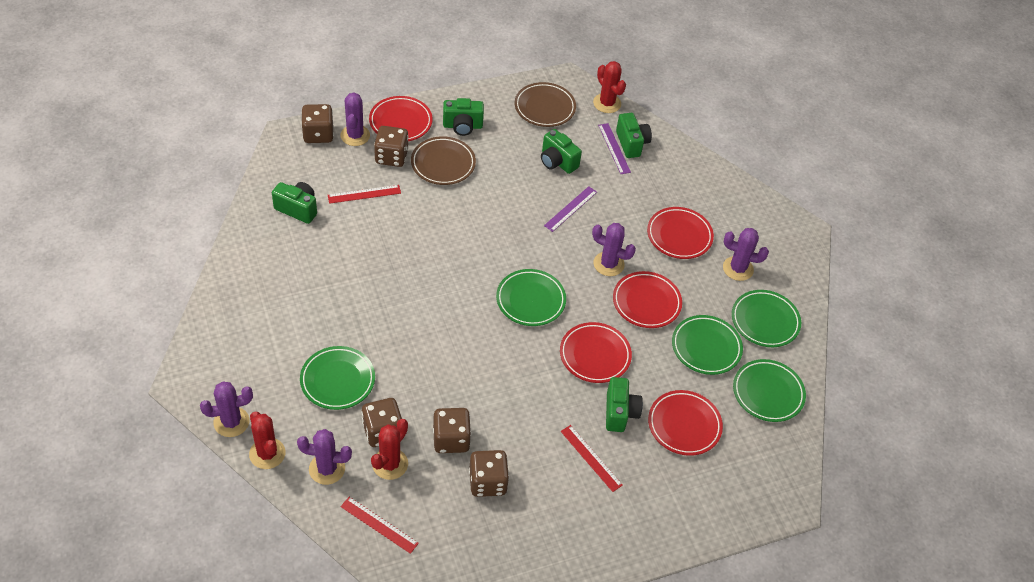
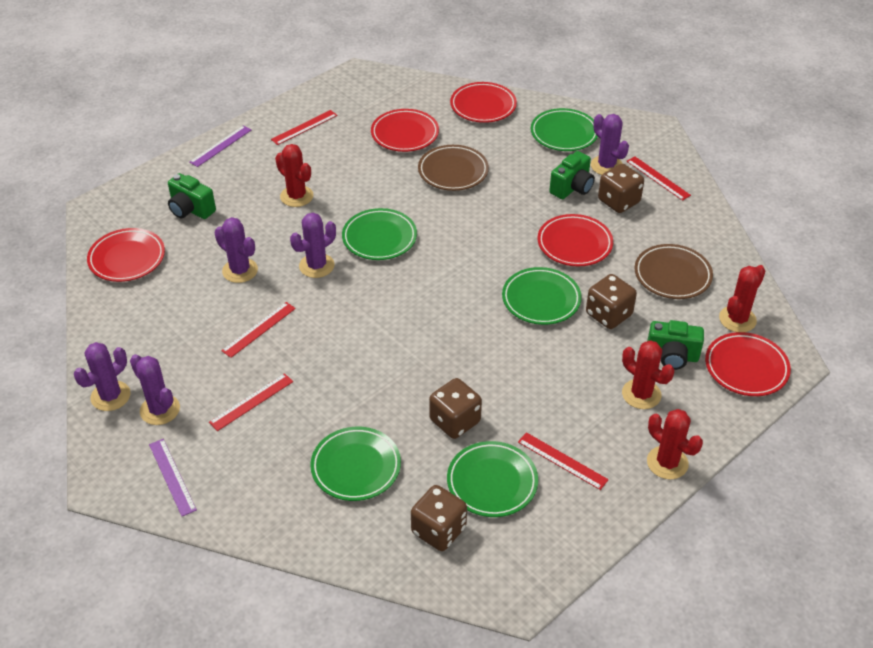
brown dice: 5 -> 4
green camera: 5 -> 3
red cactus: 3 -> 4
red ruler: 3 -> 5

